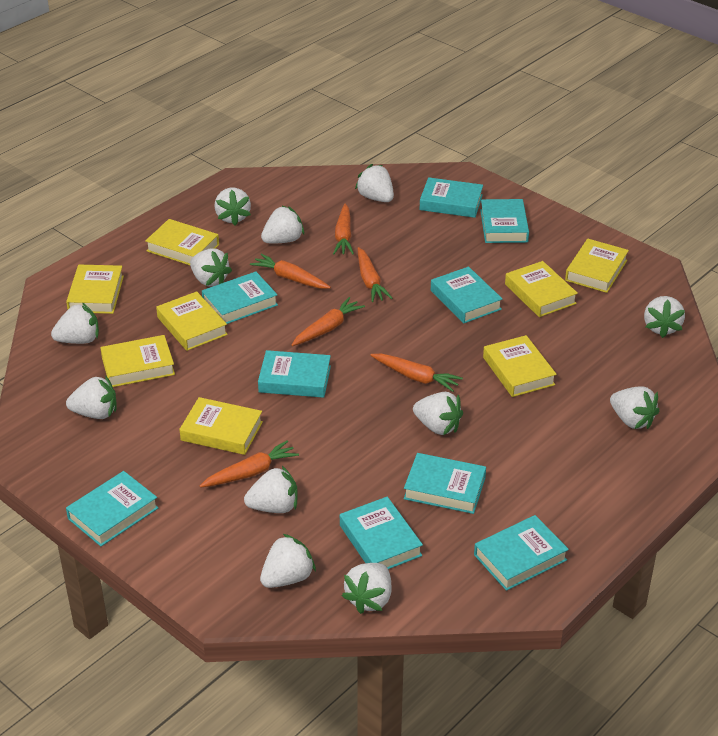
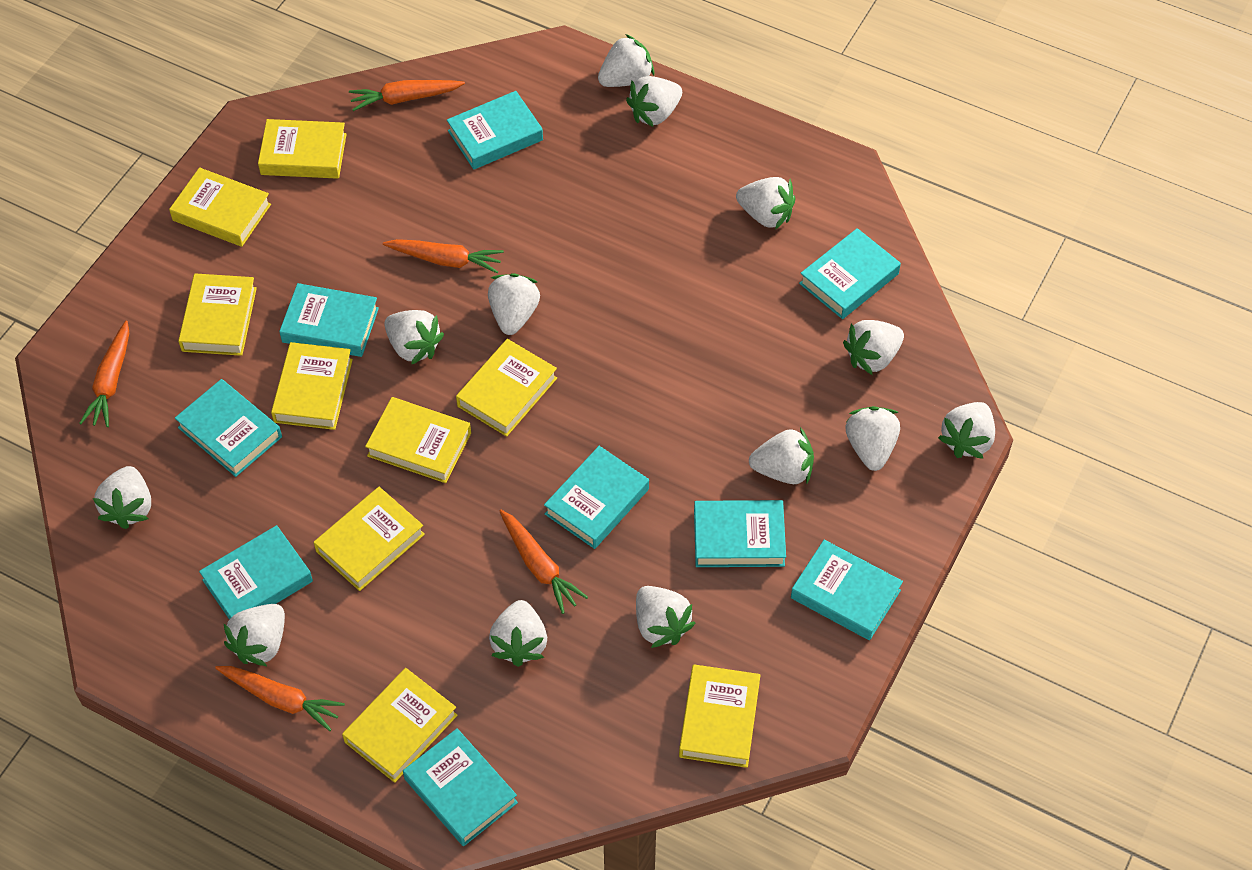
orange carrot: 6 -> 5
white strawberry: 12 -> 13
yellow book: 8 -> 9

